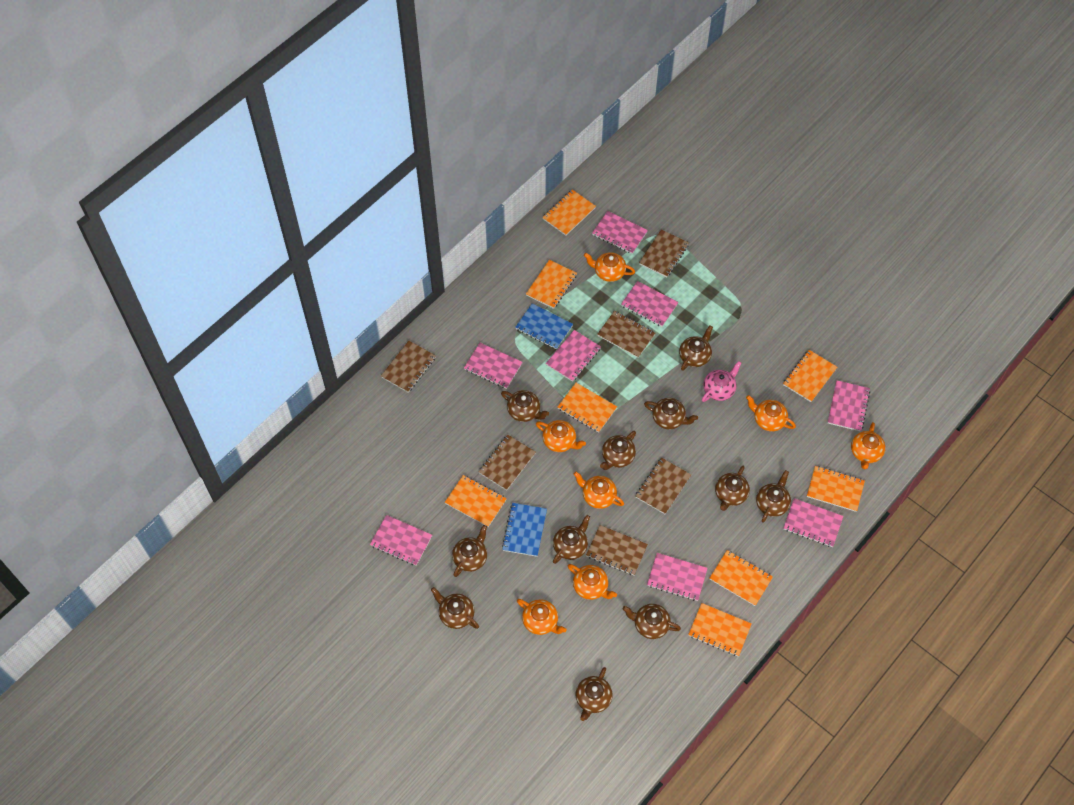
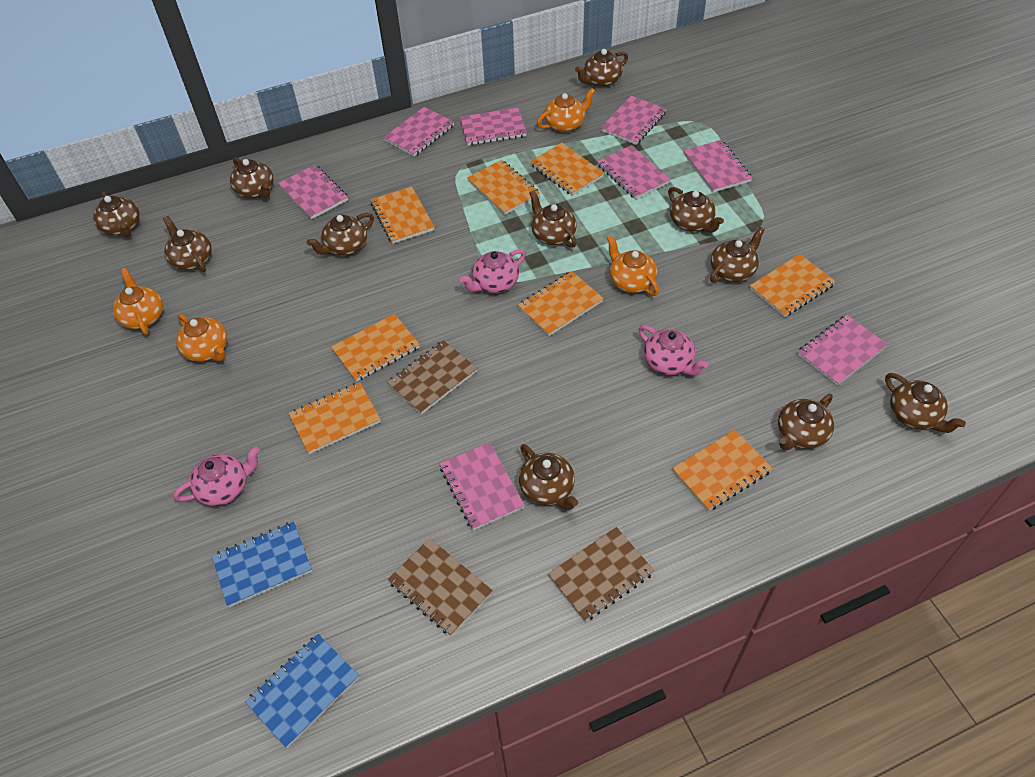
brown notebook: 6 -> 3
orange teapot: 7 -> 4
pink teapot: 1 -> 3

